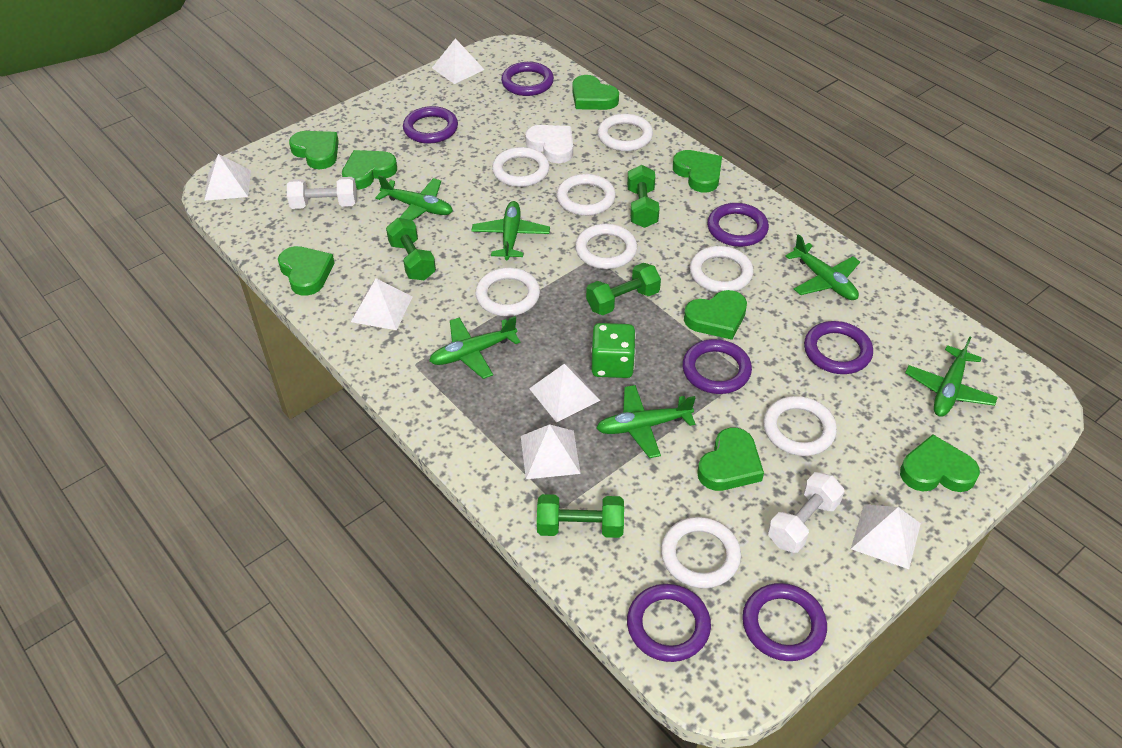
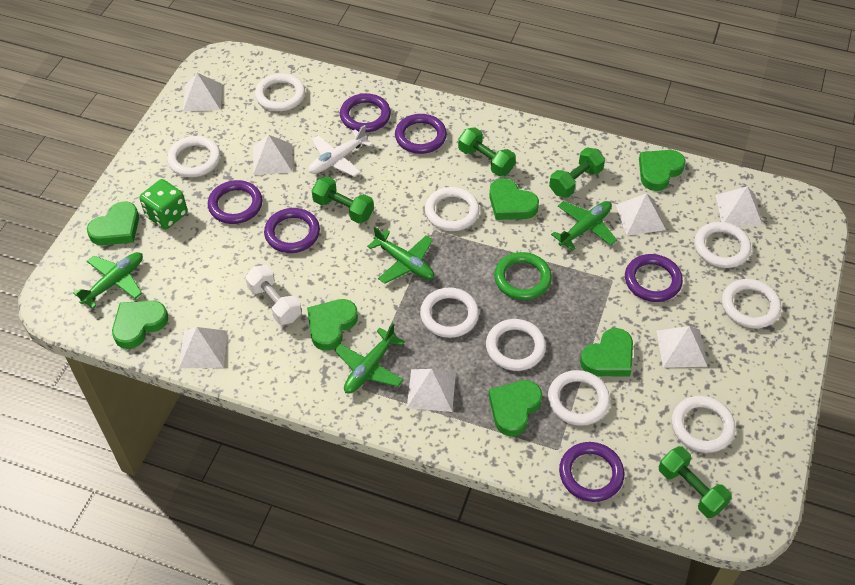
green heart: 8 -> 7
green plane: 6 -> 4
green ring: 0 -> 1
purple ring: 7 -> 6
white dumbbell: 2 -> 1
white heart: 1 -> 0
white plane: 0 -> 1
white pyramid: 6 -> 7
white ring: 8 -> 9

